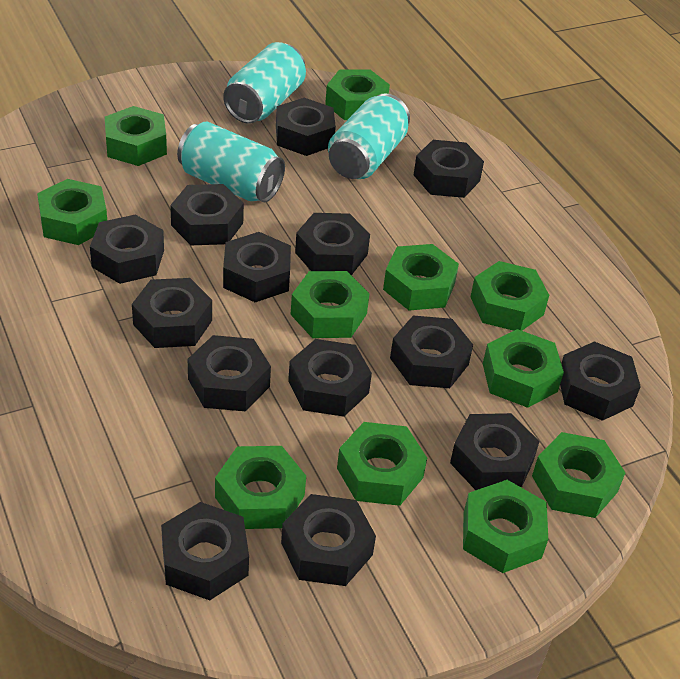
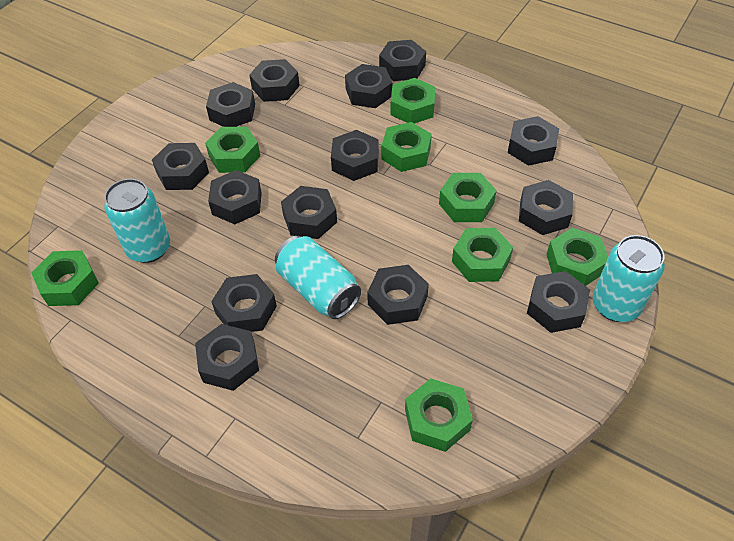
green nut: 11 -> 8

